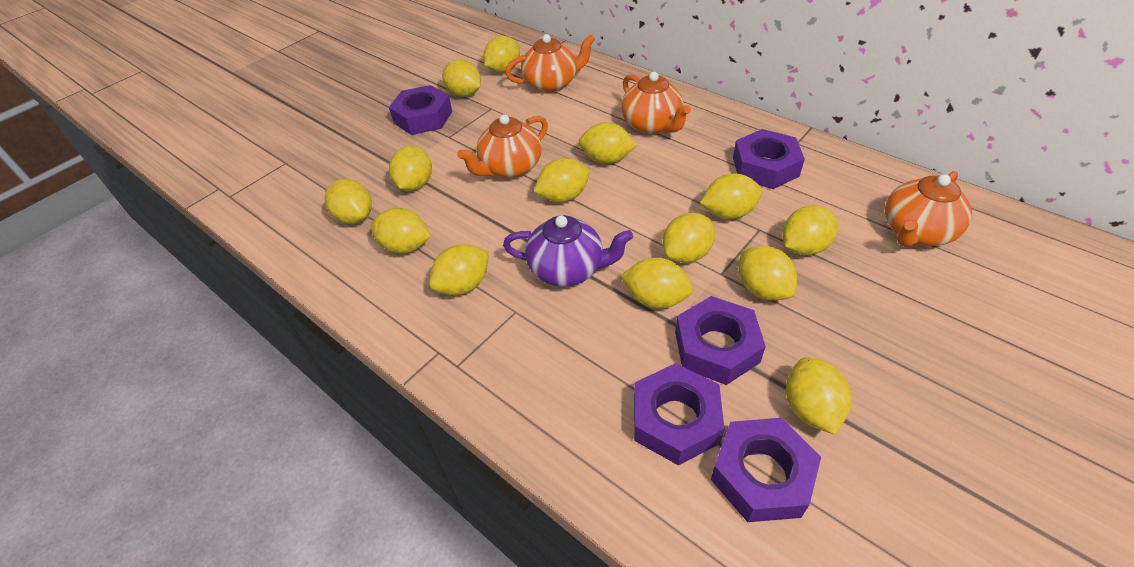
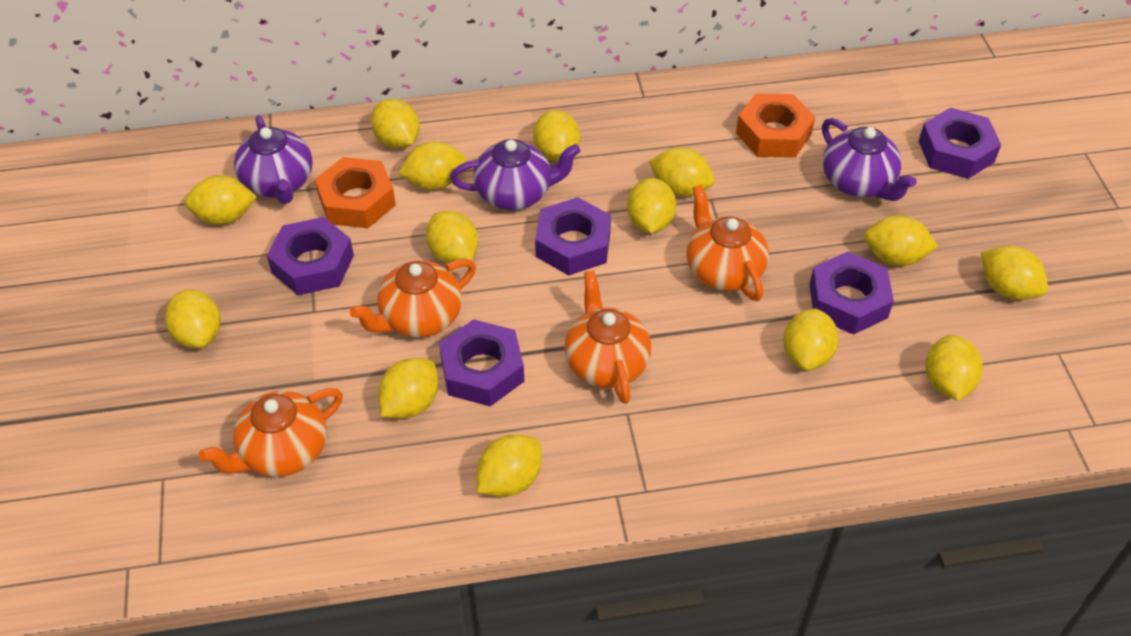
orange nut: 0 -> 2
purple teapot: 1 -> 3

